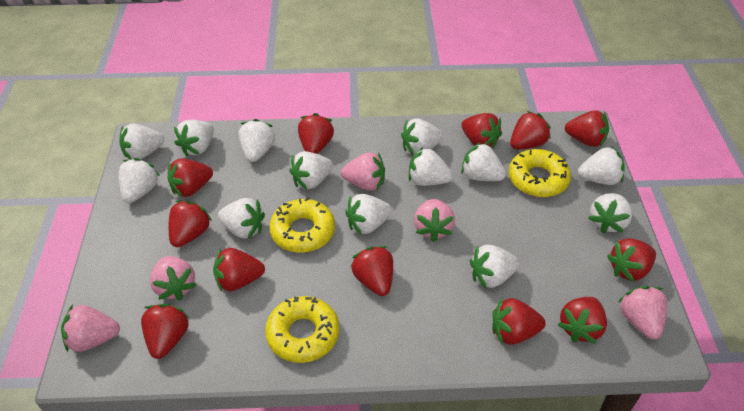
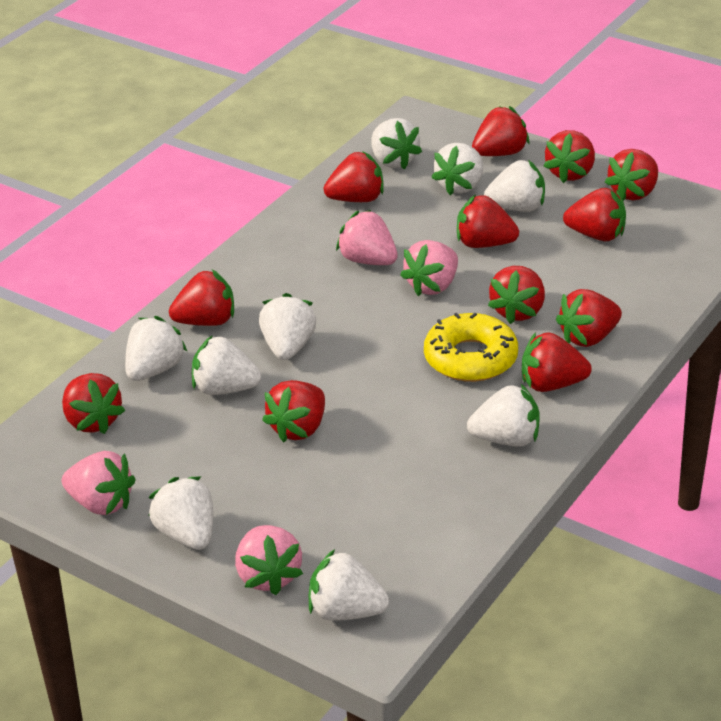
pink strawberry: 5 -> 4
white strawberry: 13 -> 9
yellow donut: 3 -> 1

